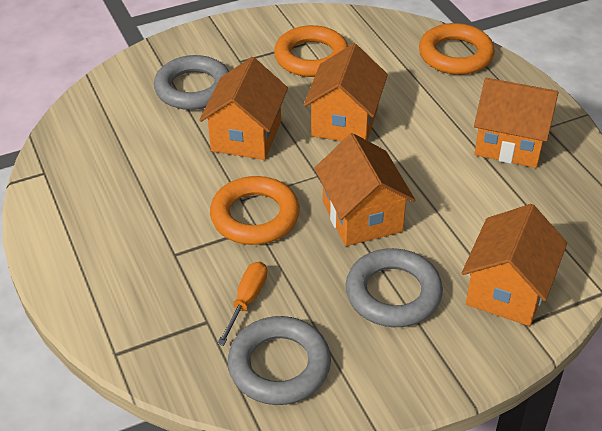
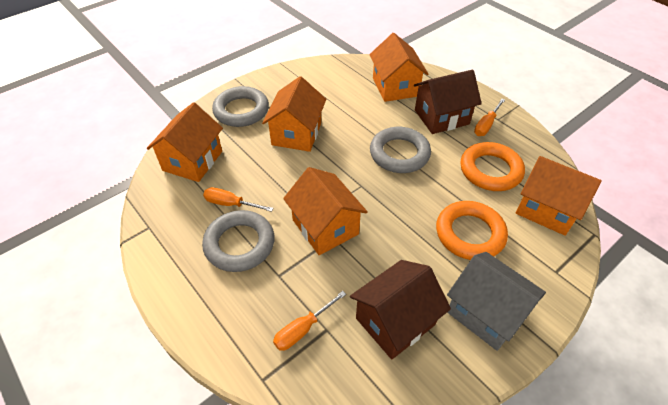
brown house: 0 -> 2
grey house: 0 -> 1
orange ring: 3 -> 2
orange screwdriver: 1 -> 3

